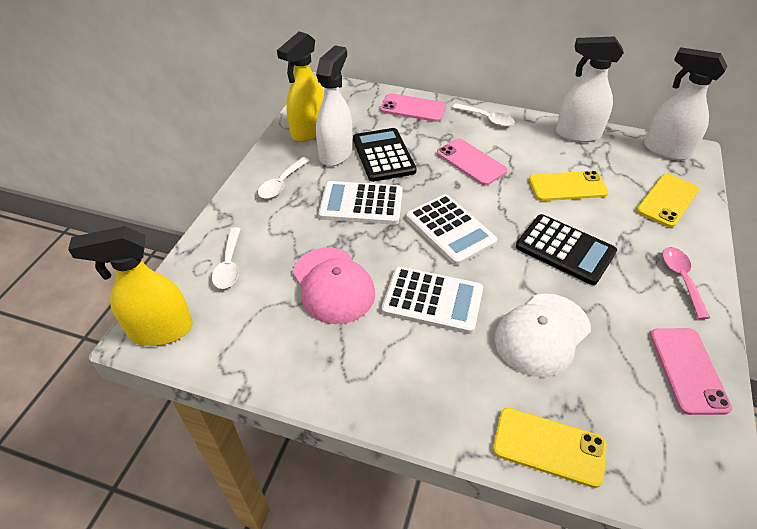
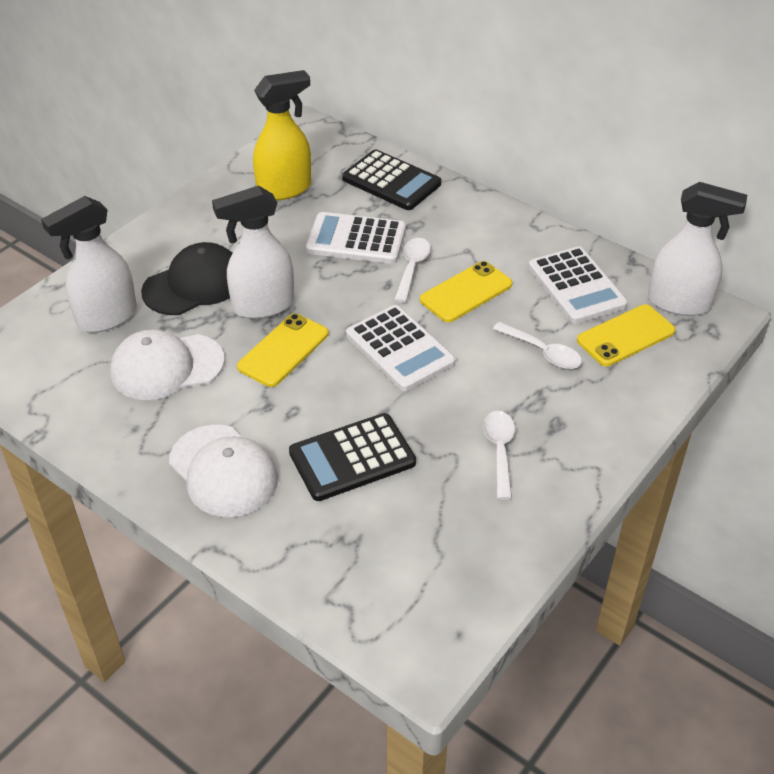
black cap: 0 -> 1
pink cap: 1 -> 0
pink phone: 3 -> 0
pink spoon: 1 -> 0
white cap: 1 -> 2
yellow spray bottle: 2 -> 1

